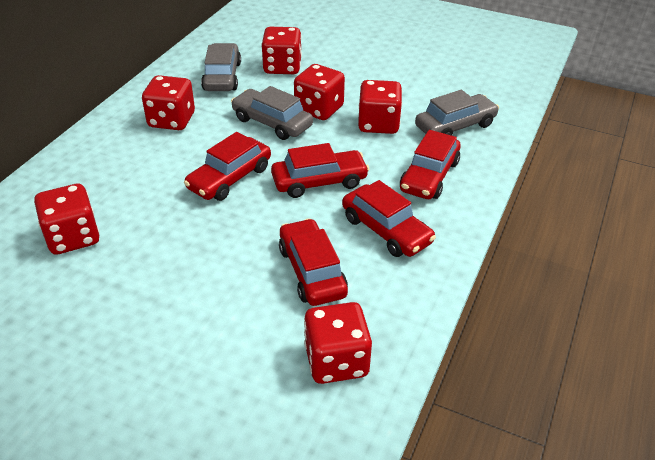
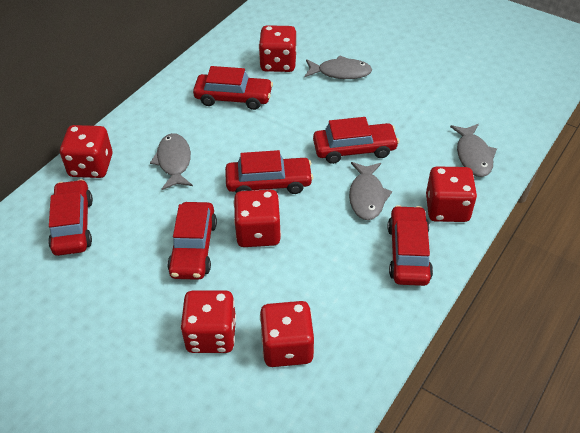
grey car: 3 -> 0
grey fish: 0 -> 4
red car: 5 -> 6

